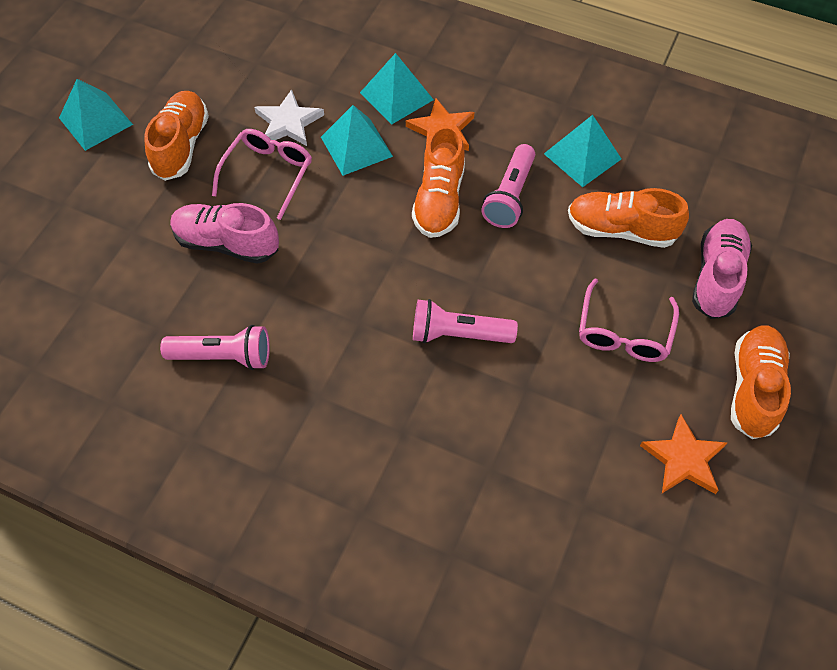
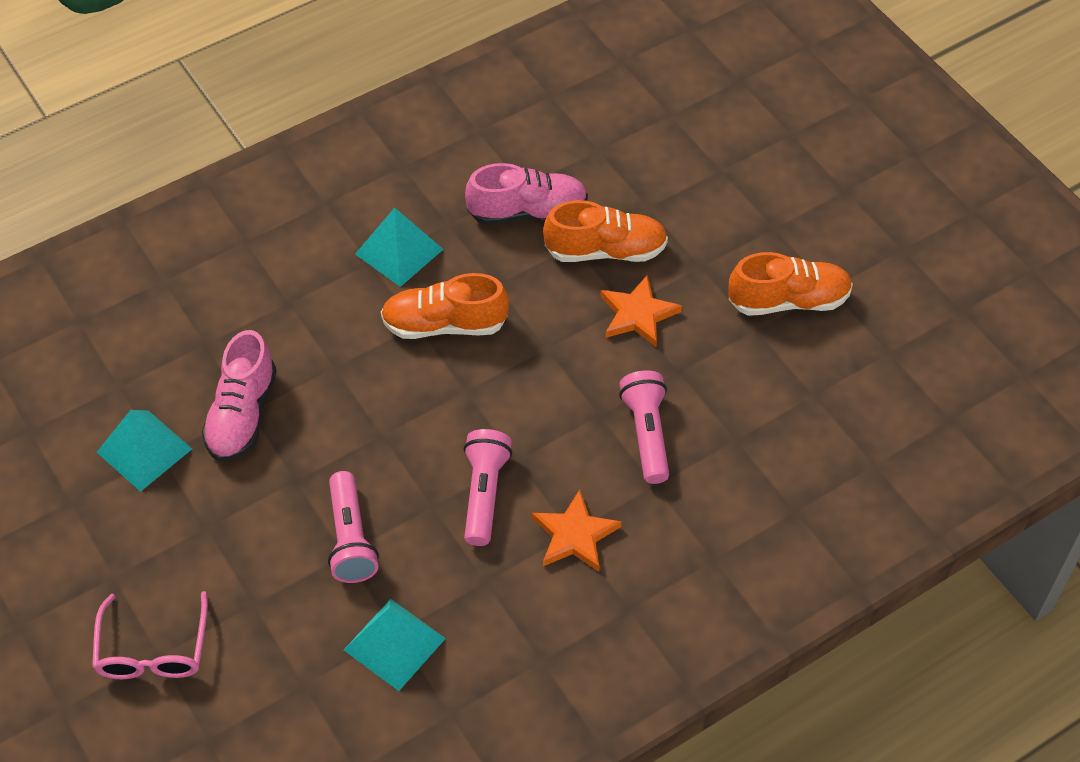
orange shoe: 4 -> 3
pink glasses: 2 -> 1
turquoise pyramid: 4 -> 3
white star: 1 -> 0

